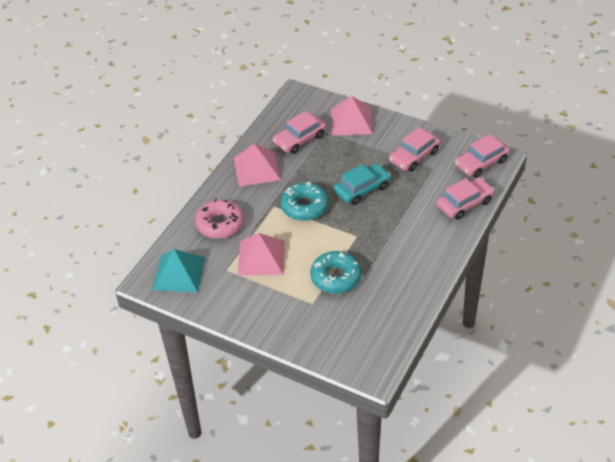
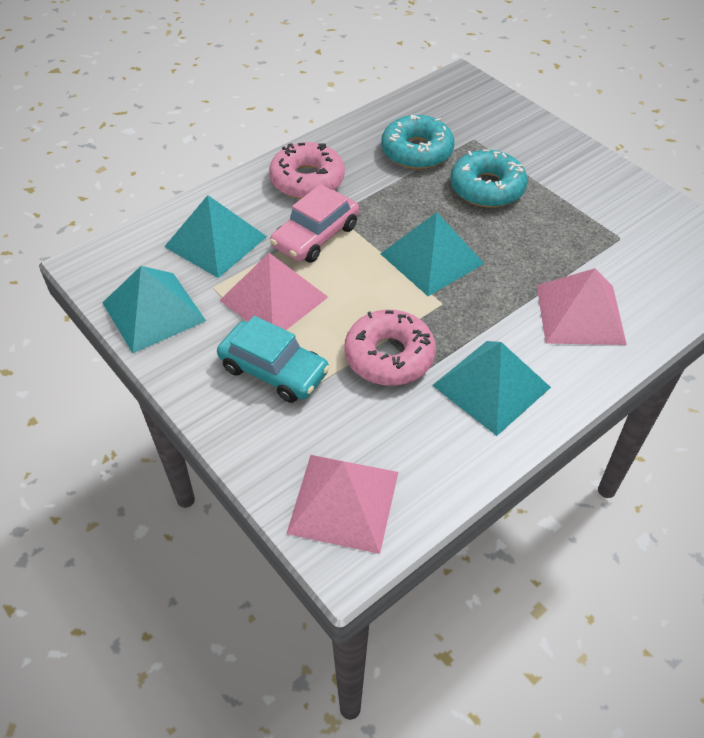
pink car: 4 -> 1
pink donut: 1 -> 2
turquoise pyramid: 1 -> 4

